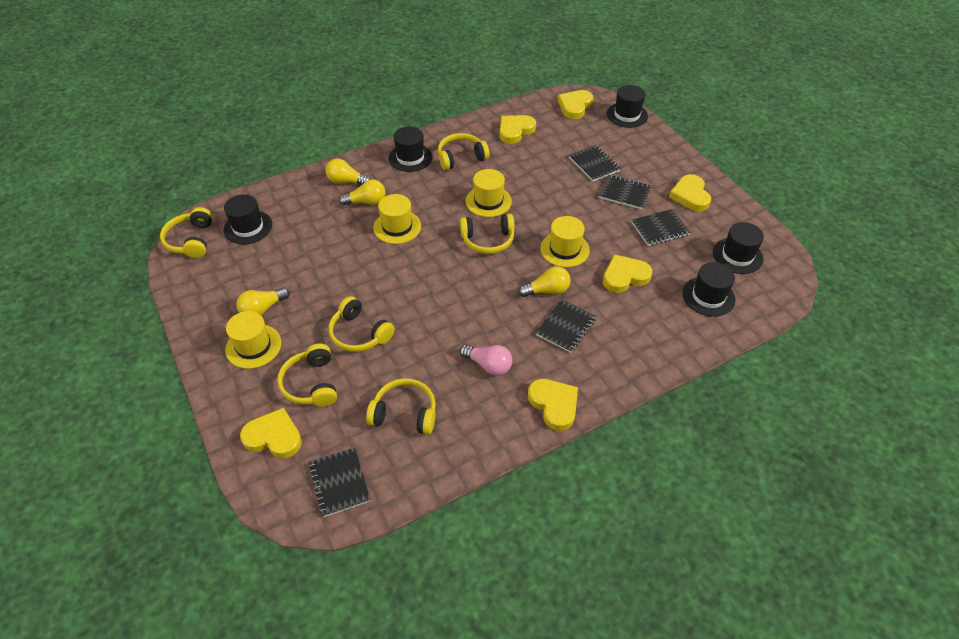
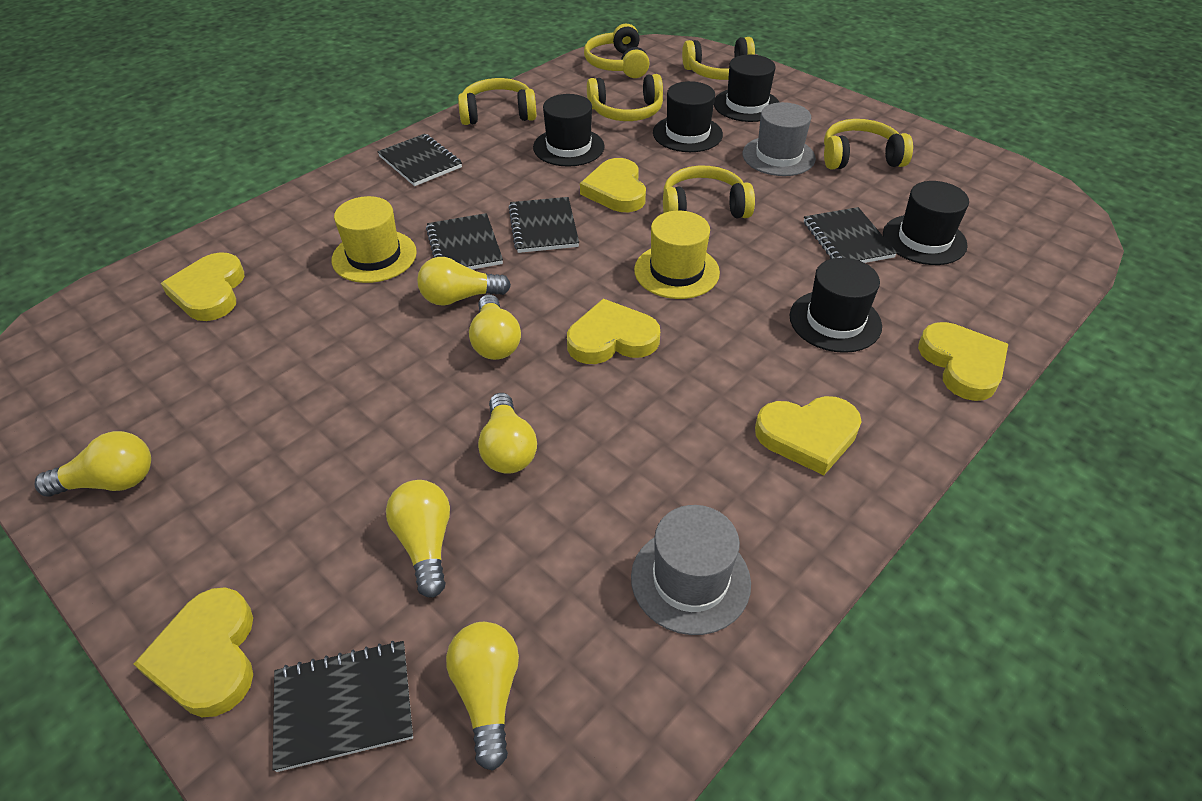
grey hat: 0 -> 2
pink light bulb: 1 -> 0
yellow hat: 4 -> 2
yellow light bulb: 4 -> 6

